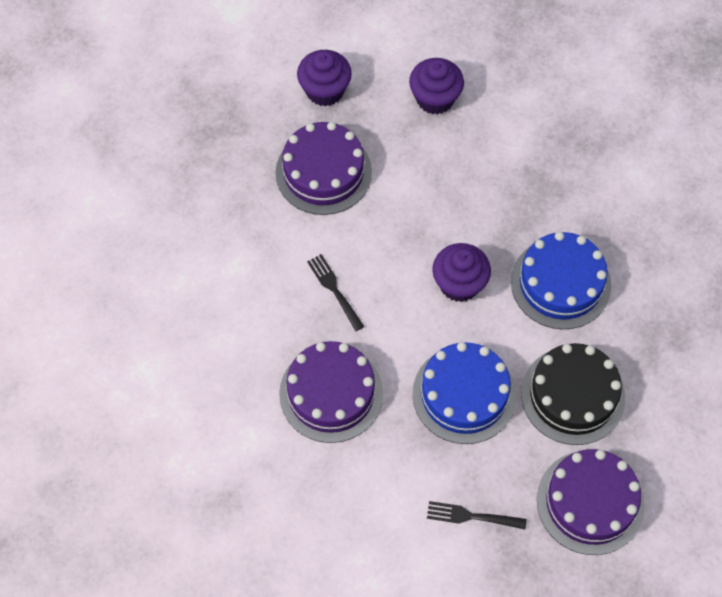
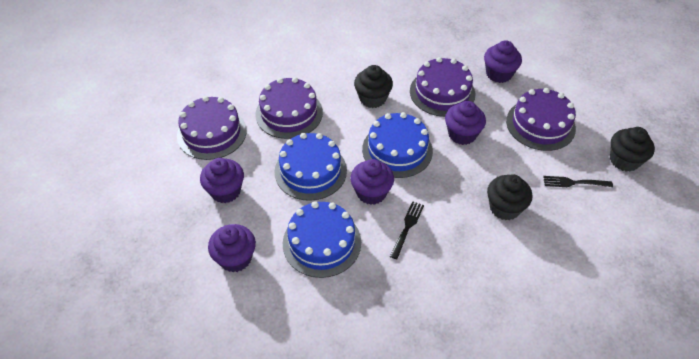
black cake: 1 -> 0
black cupcake: 0 -> 3
blue cake: 2 -> 3
purple cake: 3 -> 4
purple cupcake: 3 -> 5

